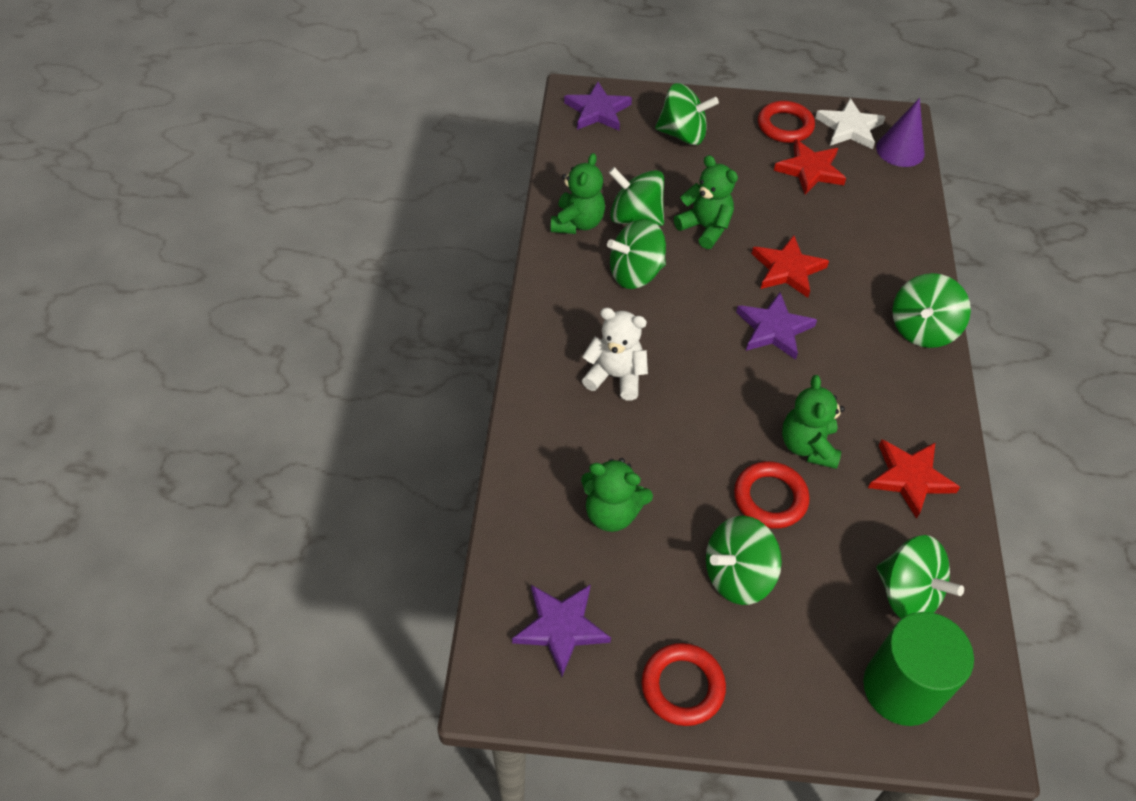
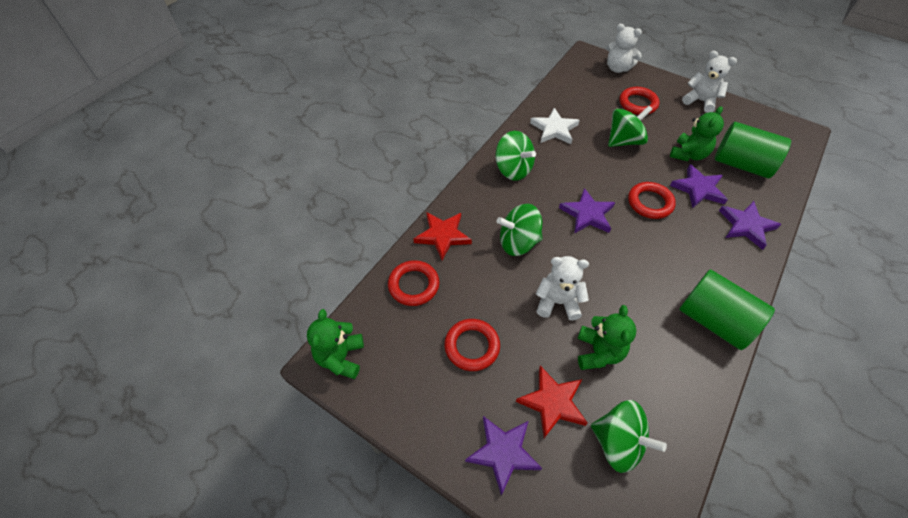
green cylinder: 1 -> 2
green spinning top: 6 -> 4
green teddy bear: 4 -> 3
purple cone: 1 -> 0
purple star: 3 -> 4
red ring: 3 -> 4
red star: 3 -> 2
white teddy bear: 1 -> 3

